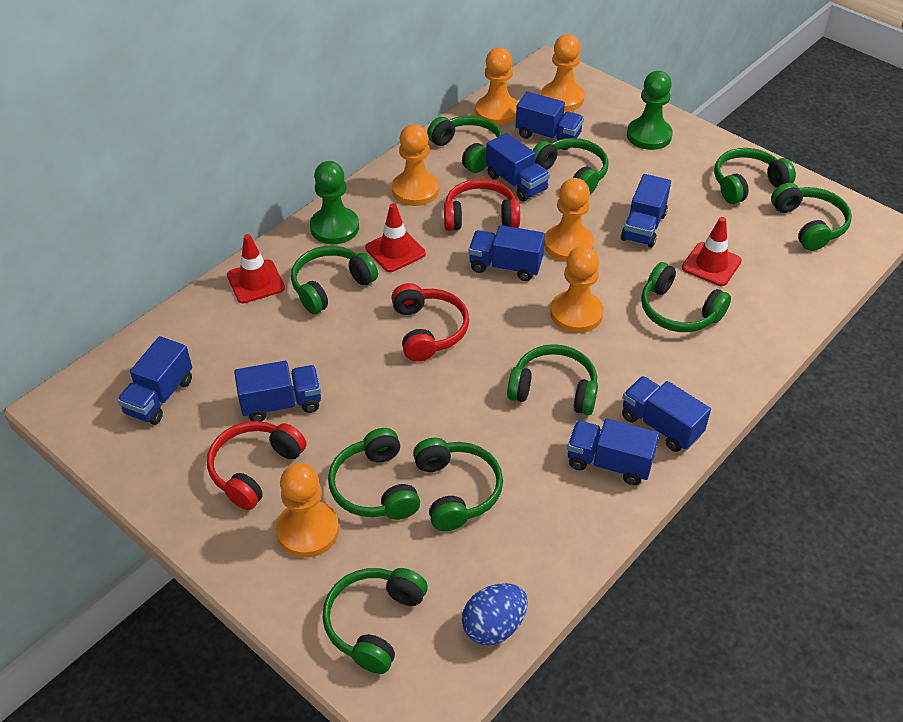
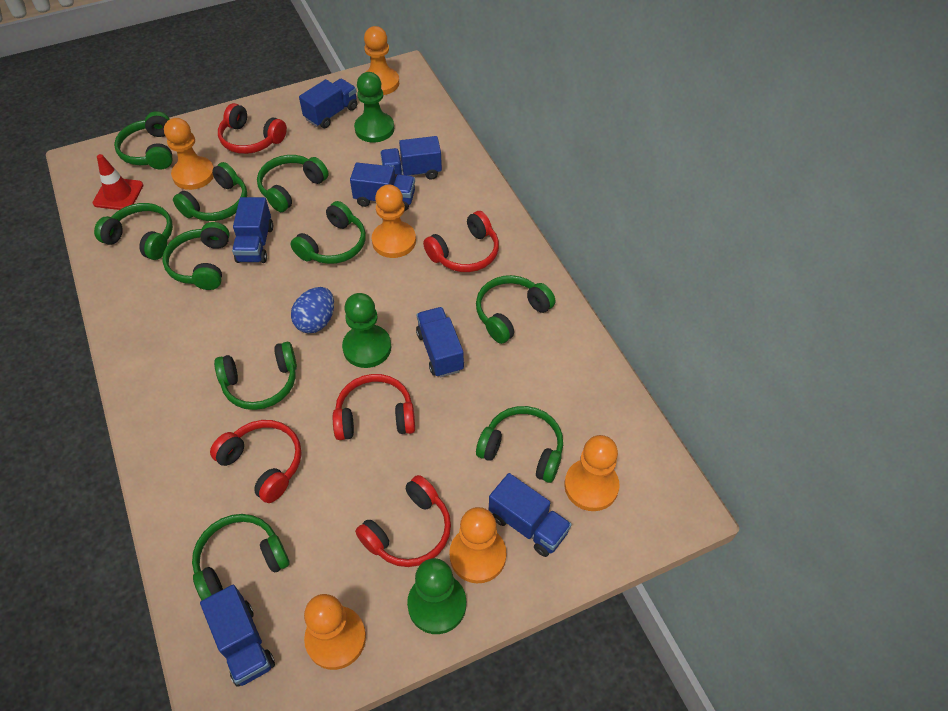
blue truck: 8 -> 7
green pawn: 2 -> 3
red headphones: 3 -> 5
red traffic cone: 3 -> 1

